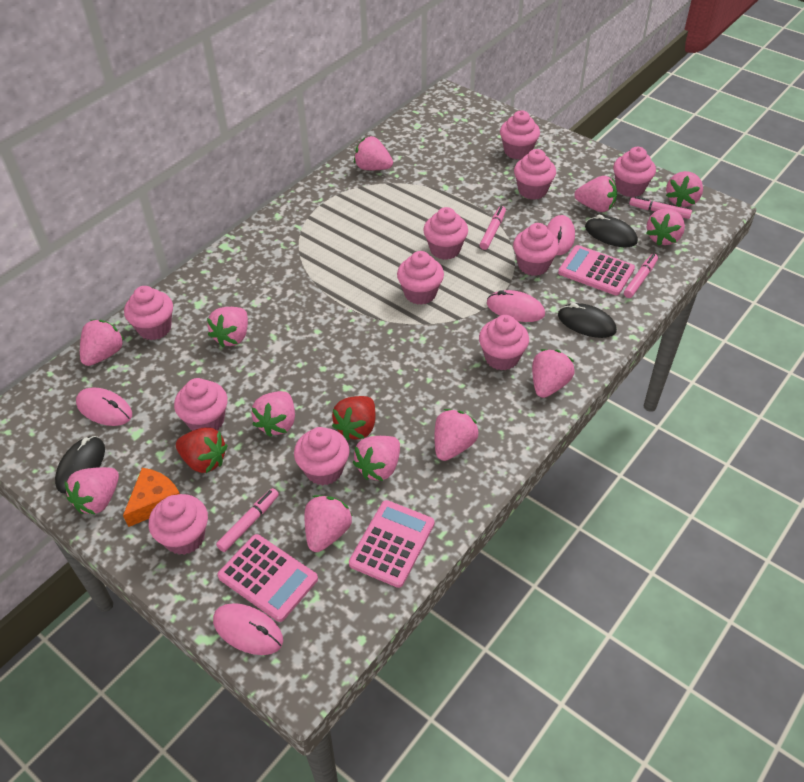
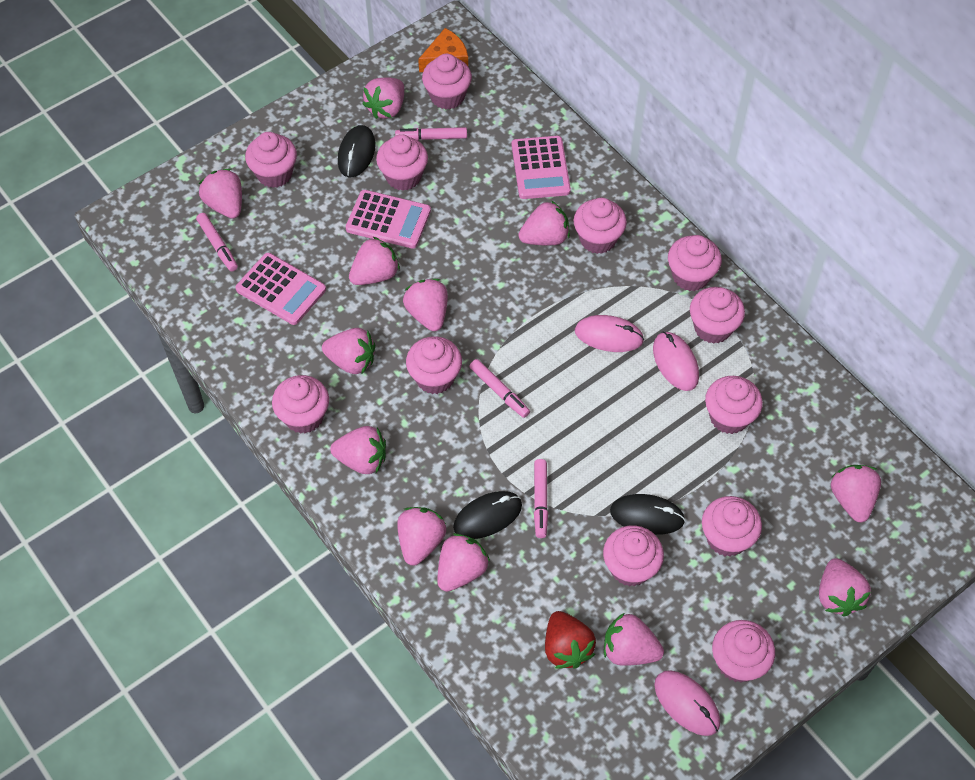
pink cupcake: 11 -> 12
pink mouse: 4 -> 3
red strawberry: 2 -> 1

